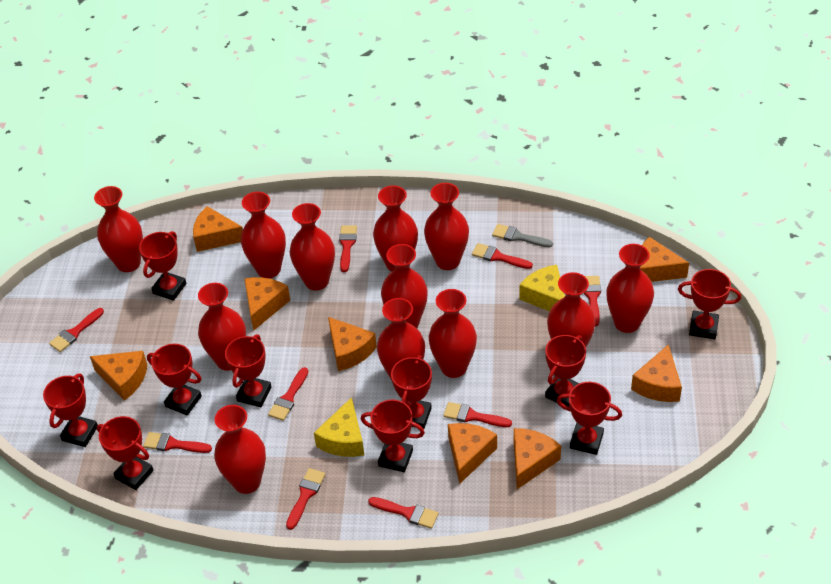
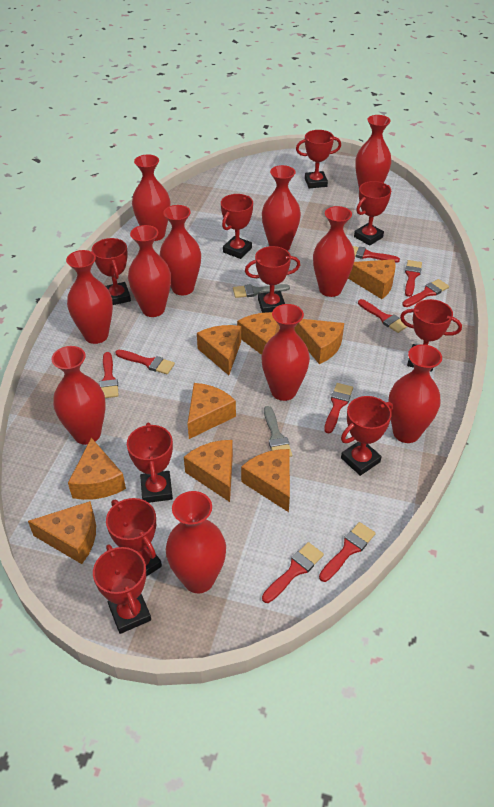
grey brush: 1 -> 2
orange cheese: 8 -> 9
red vase: 12 -> 11
yellow cheese: 2 -> 0

